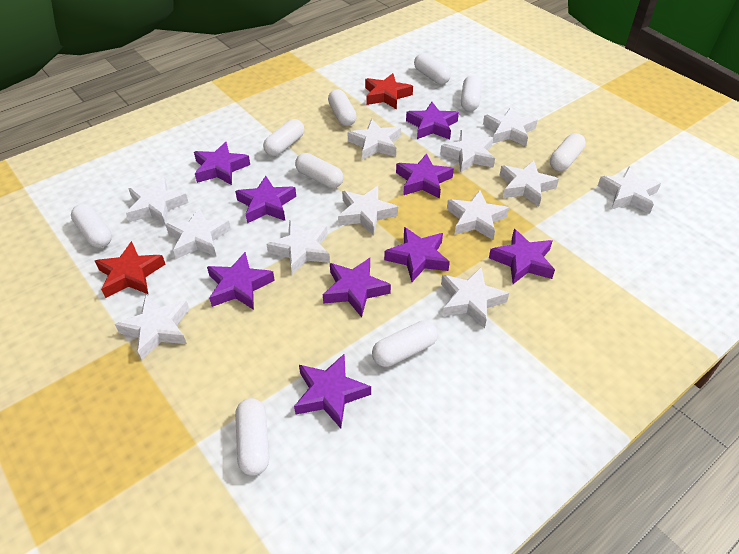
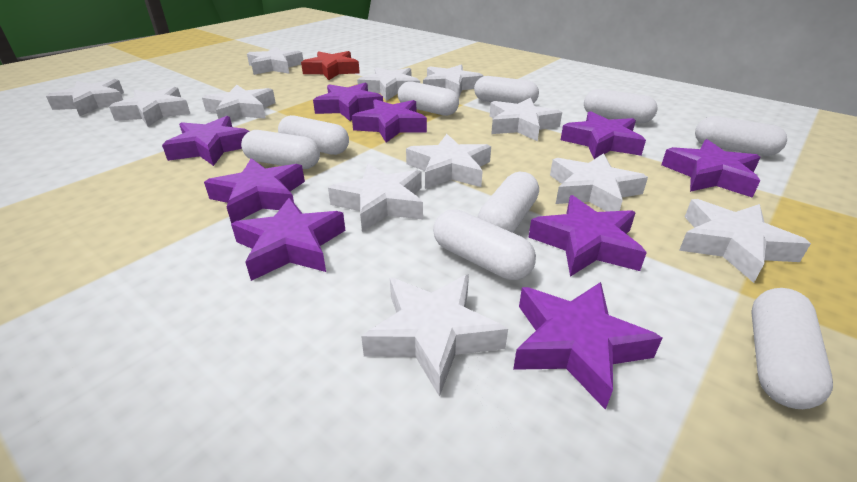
red star: 2 -> 1

